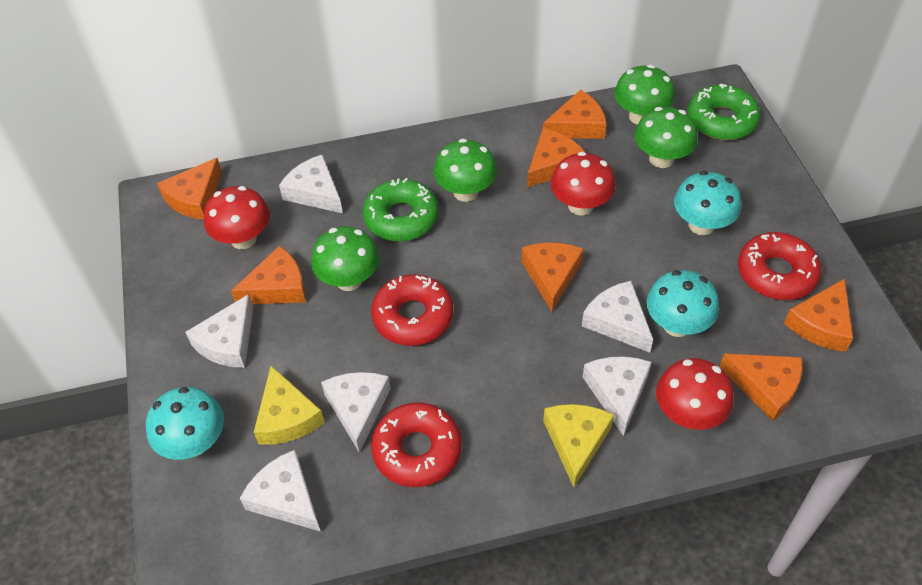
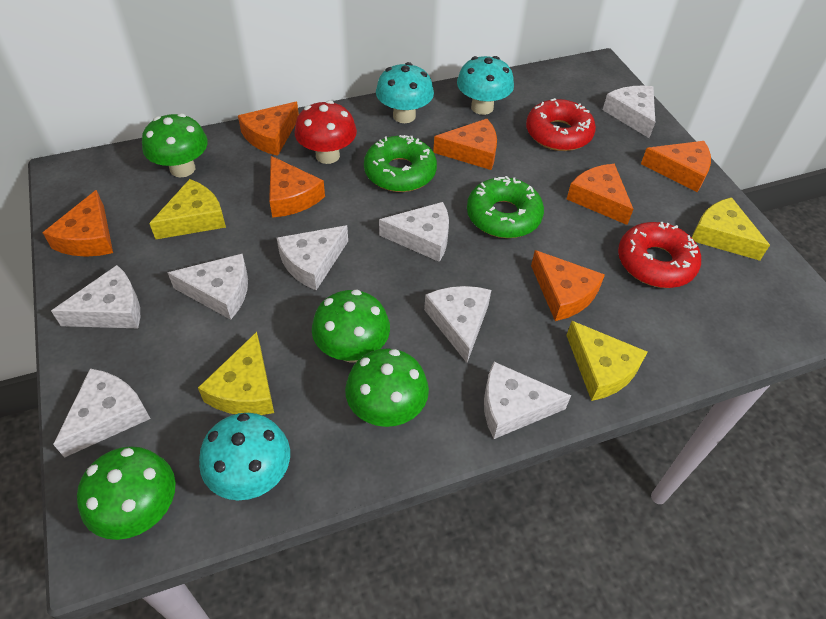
red donut: 3 -> 2
red mushroom: 3 -> 1
white cheese: 6 -> 8
yellow cheese: 2 -> 4

